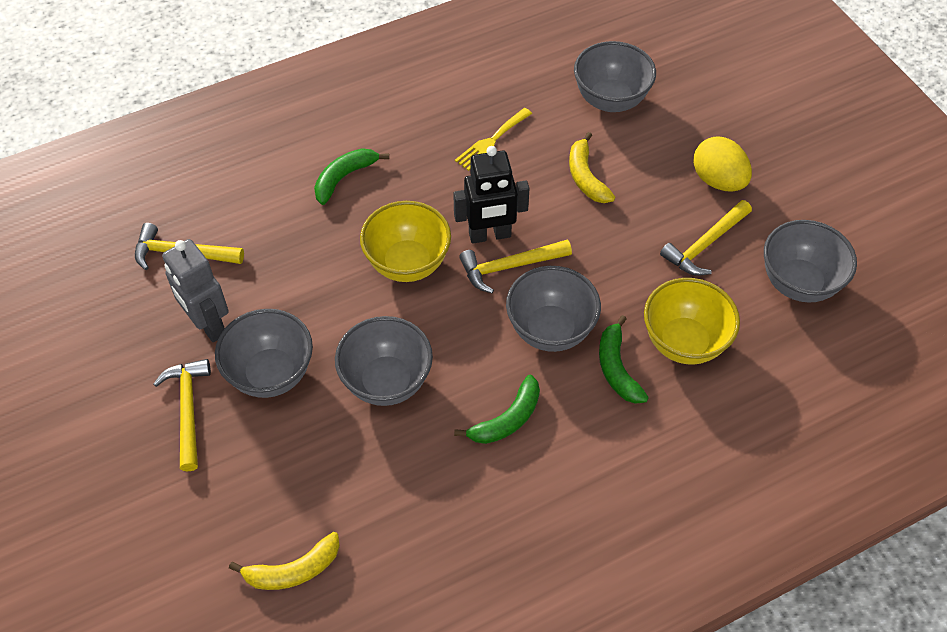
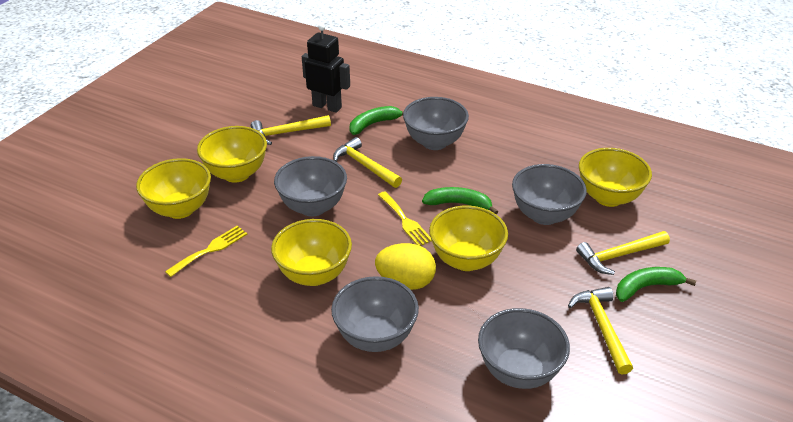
grey robot: 1 -> 0
yellow banana: 2 -> 0
yellow bowl: 2 -> 5
yellow fork: 1 -> 2

